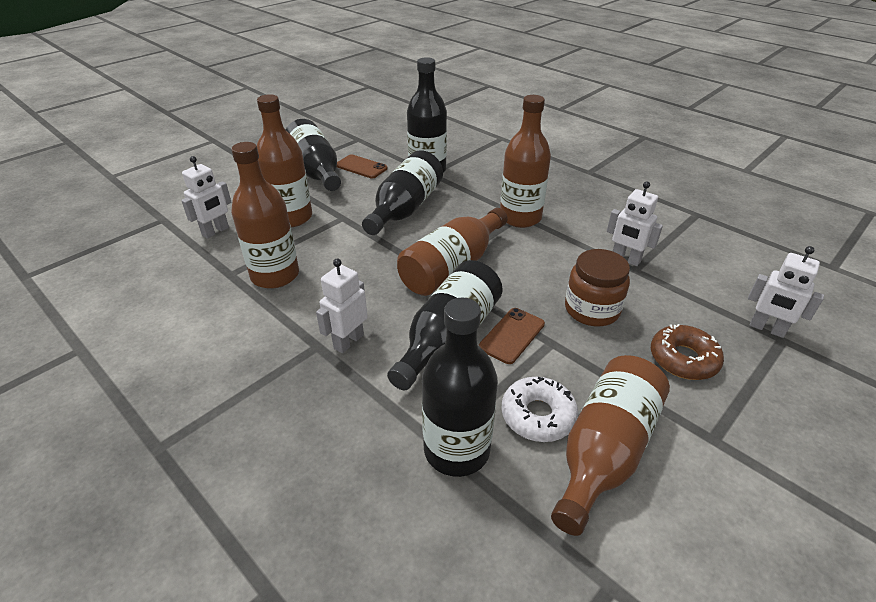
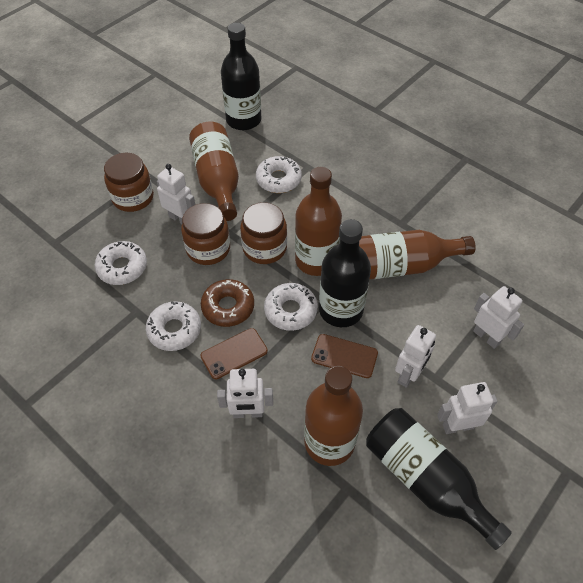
black bottle: 5 -> 3
brown bottle: 5 -> 4
brown jar: 1 -> 3
white donut: 1 -> 4
white robot: 4 -> 5

